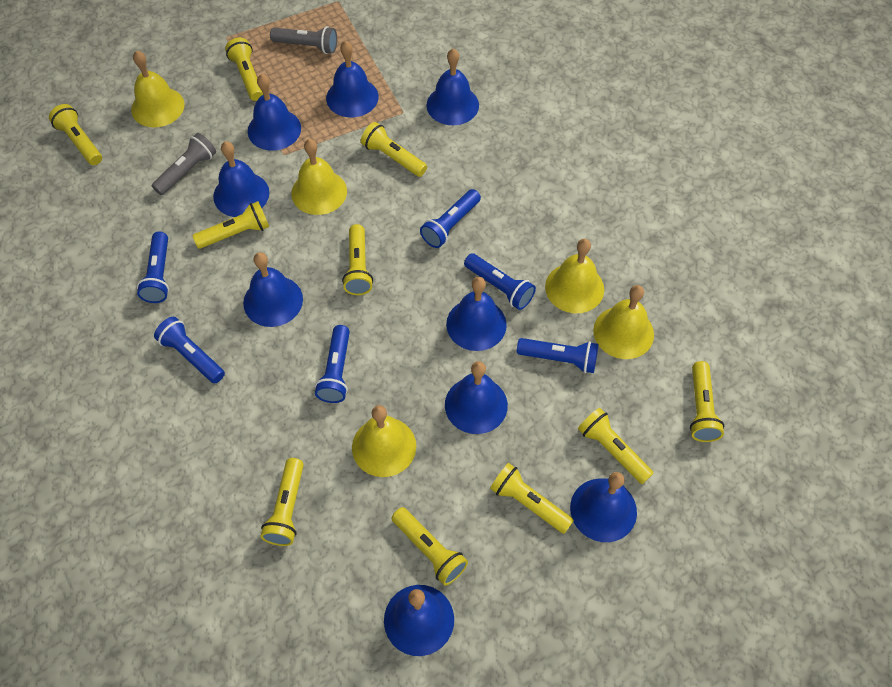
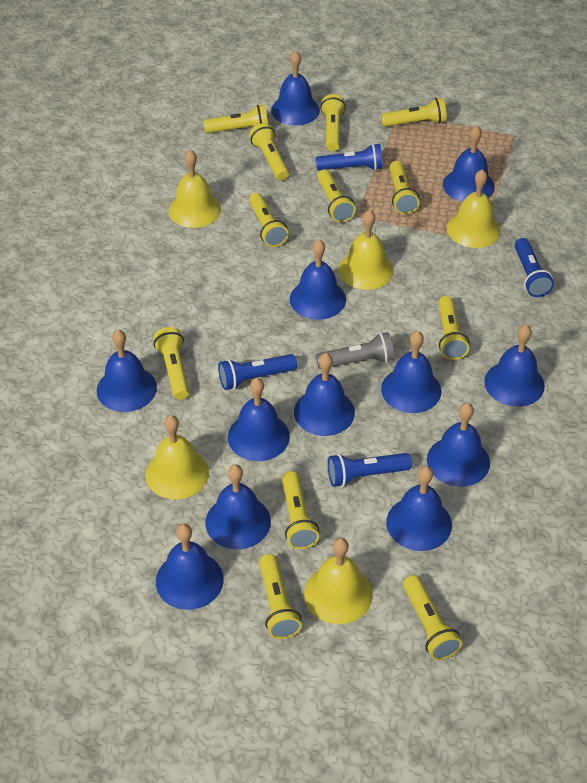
blue bell: 9 -> 12
blue flashlight: 6 -> 4
grey flashlight: 2 -> 1
yellow flashlight: 10 -> 12

